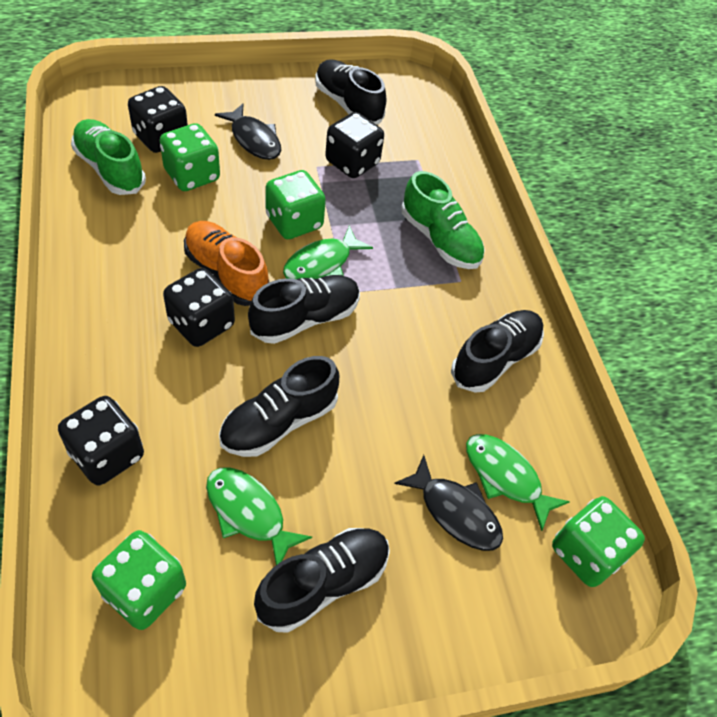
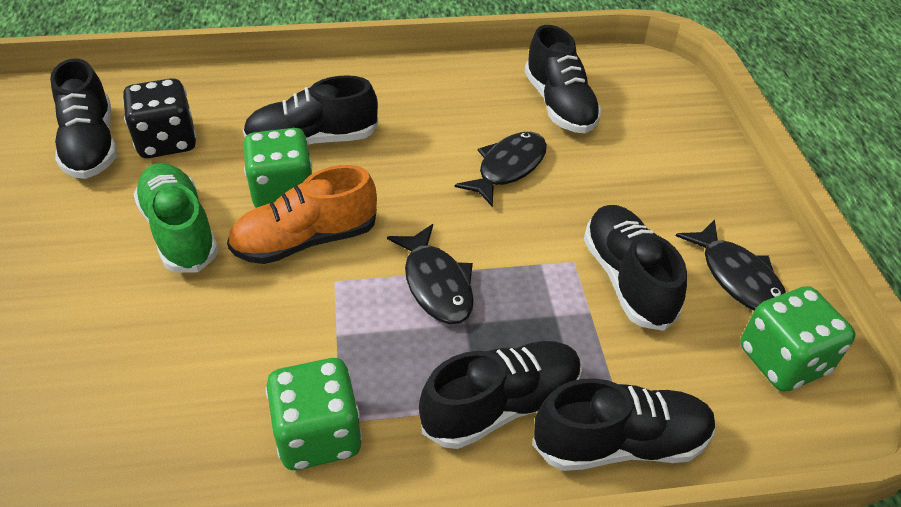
black dice: 4 -> 1
black fish: 2 -> 3
black shoe: 5 -> 6
green dice: 4 -> 3
green fish: 3 -> 0
green shoe: 2 -> 1

